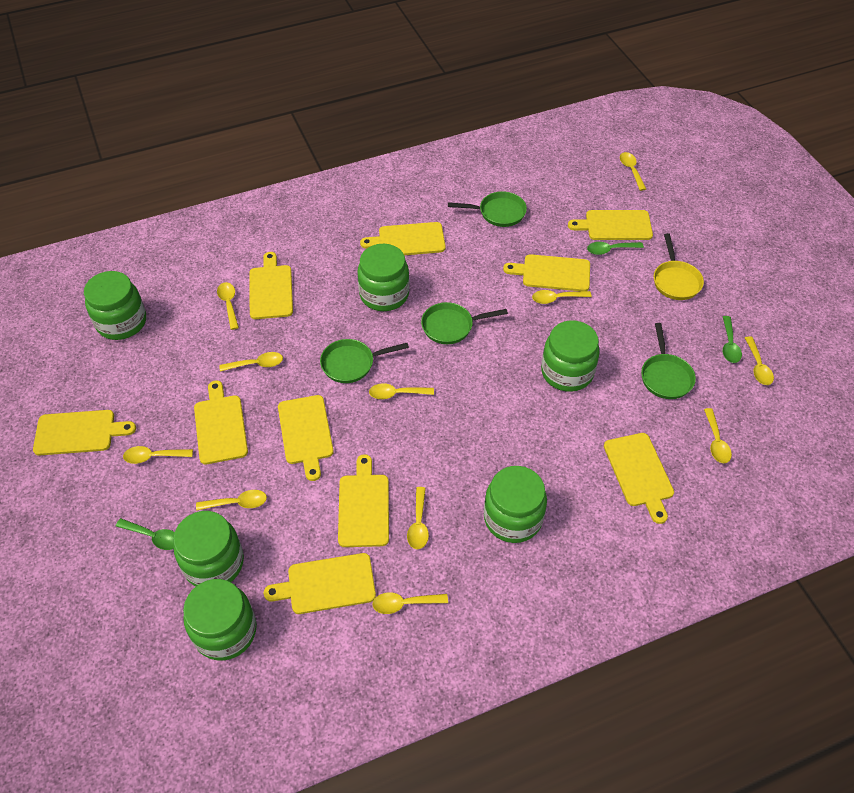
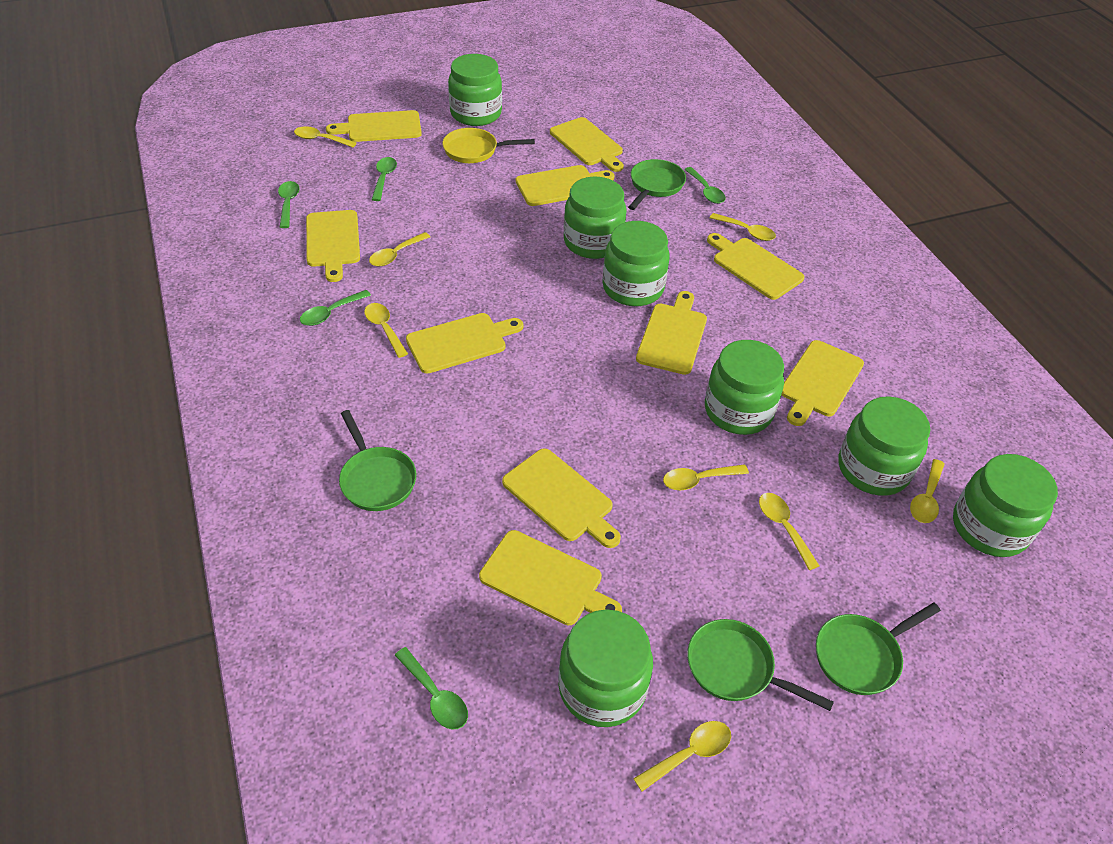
green jar: 6 -> 7
green spoon: 3 -> 5
yellow spoon: 11 -> 8

